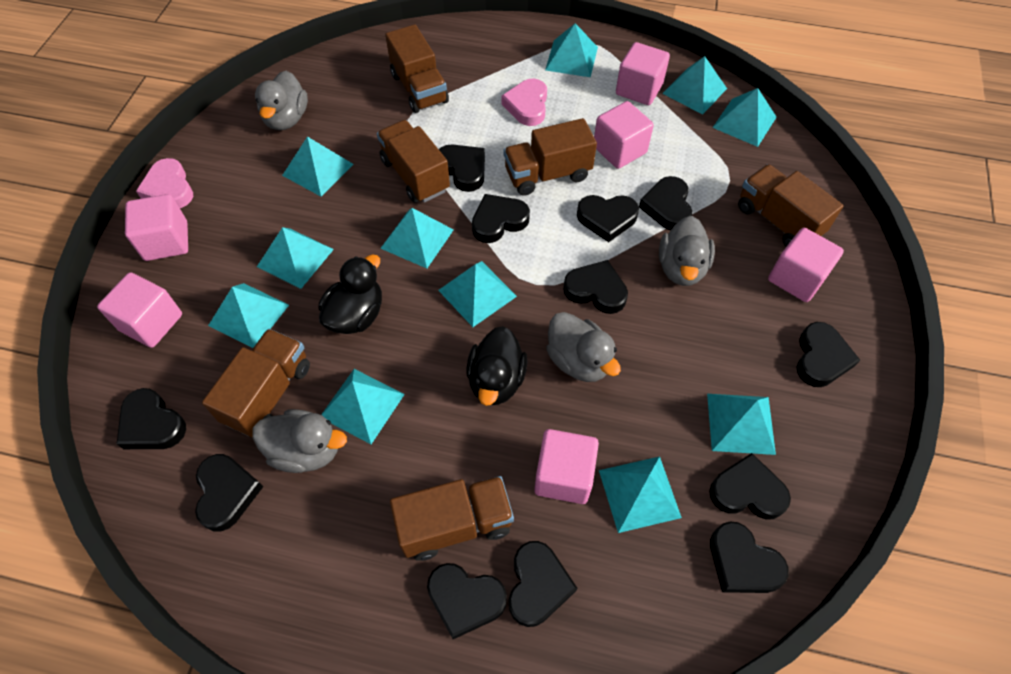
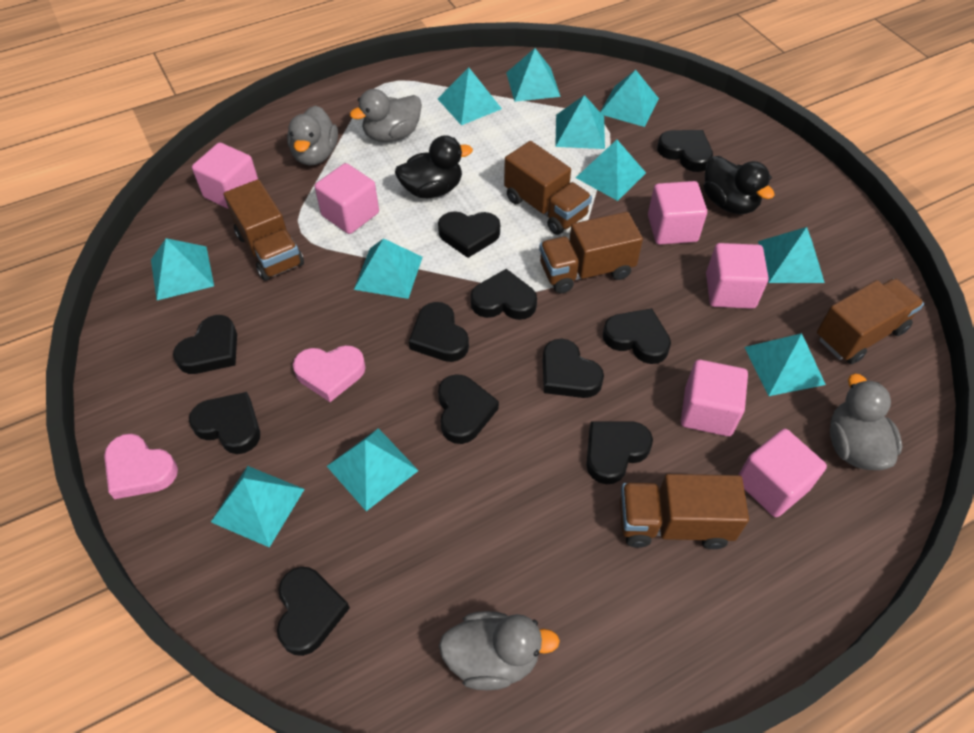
black heart: 12 -> 11
brown truck: 6 -> 5

